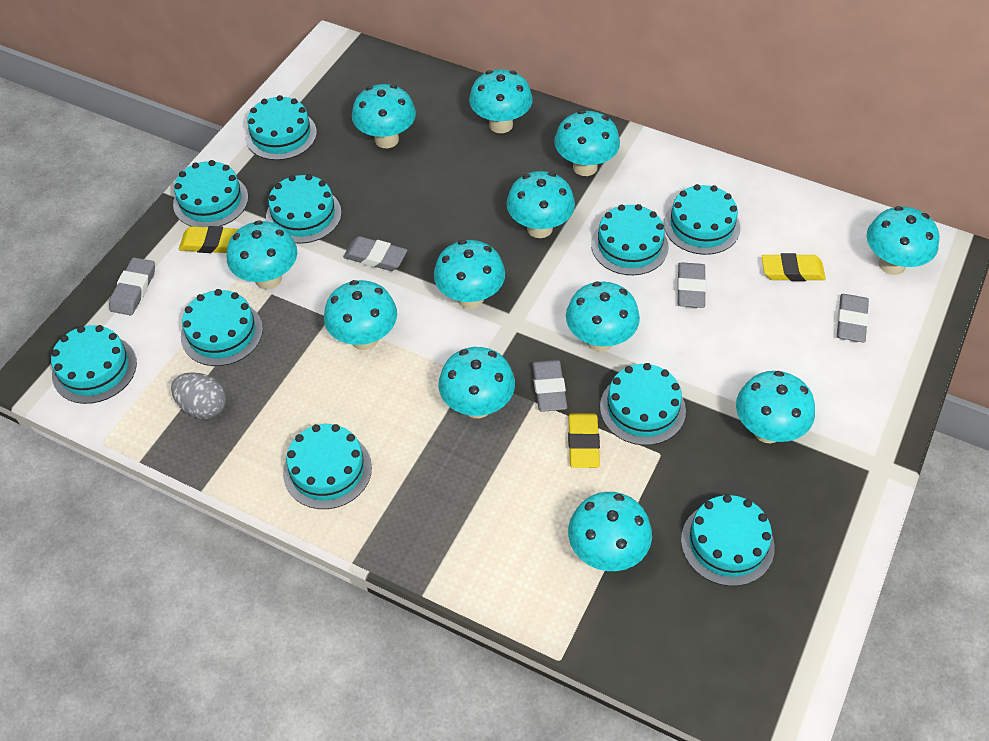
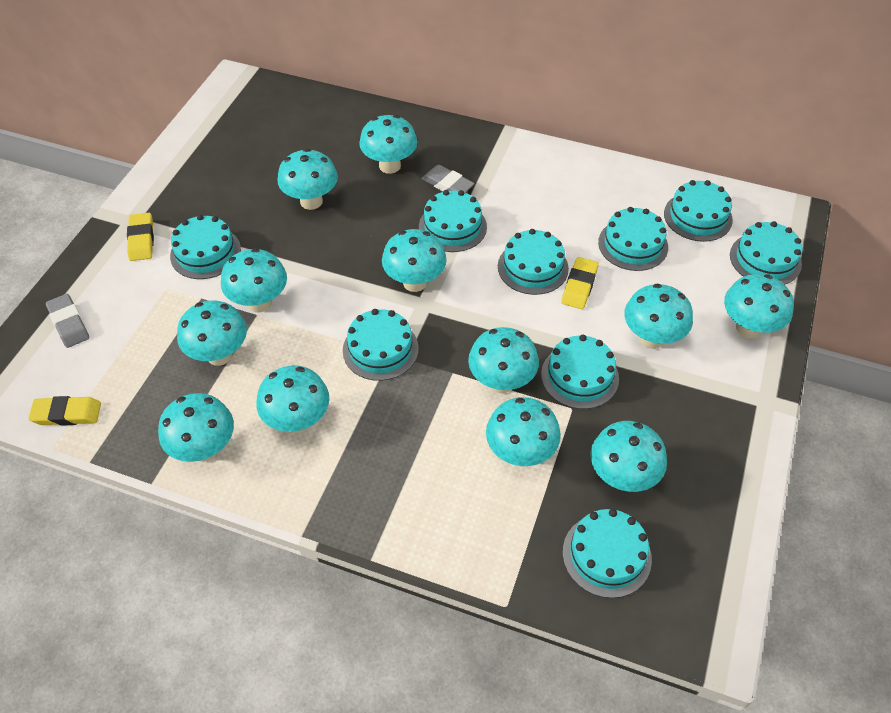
grey egg: 1 -> 0
grey eraser: 5 -> 2
turquoise cake: 10 -> 9

